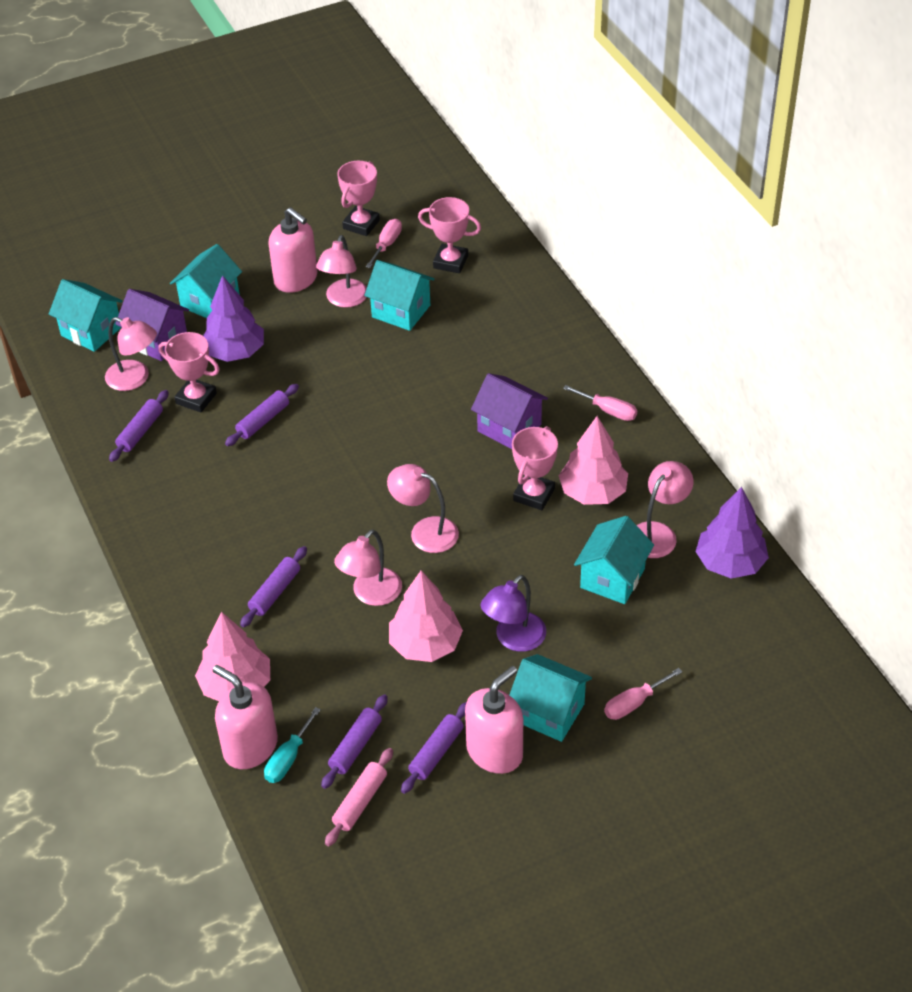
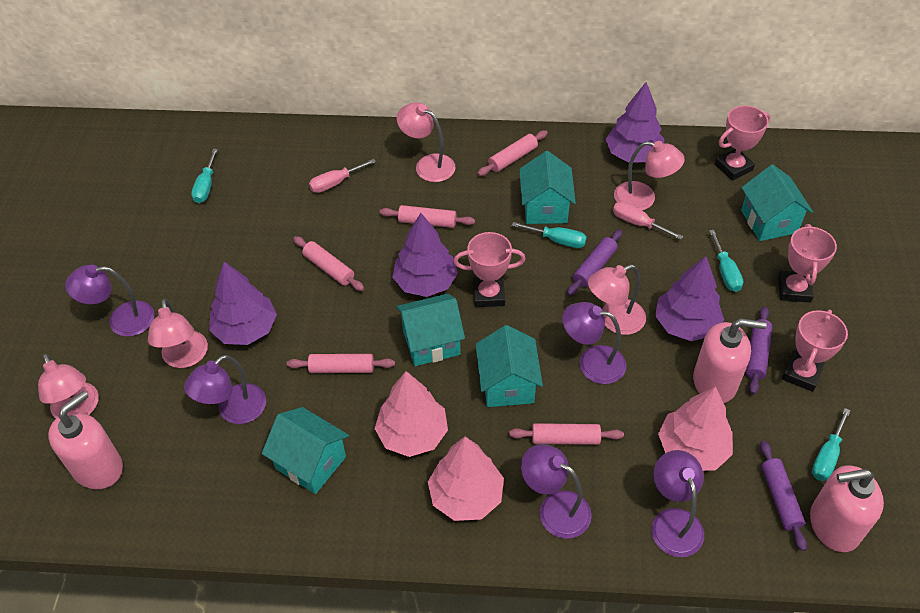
pink rolling pin: 1 -> 5
pink screwdriver: 3 -> 2
purple house: 2 -> 0
purple lamp: 1 -> 5
purple rolling pin: 5 -> 3
purple tree: 2 -> 4
turquoise screwdriver: 1 -> 4

